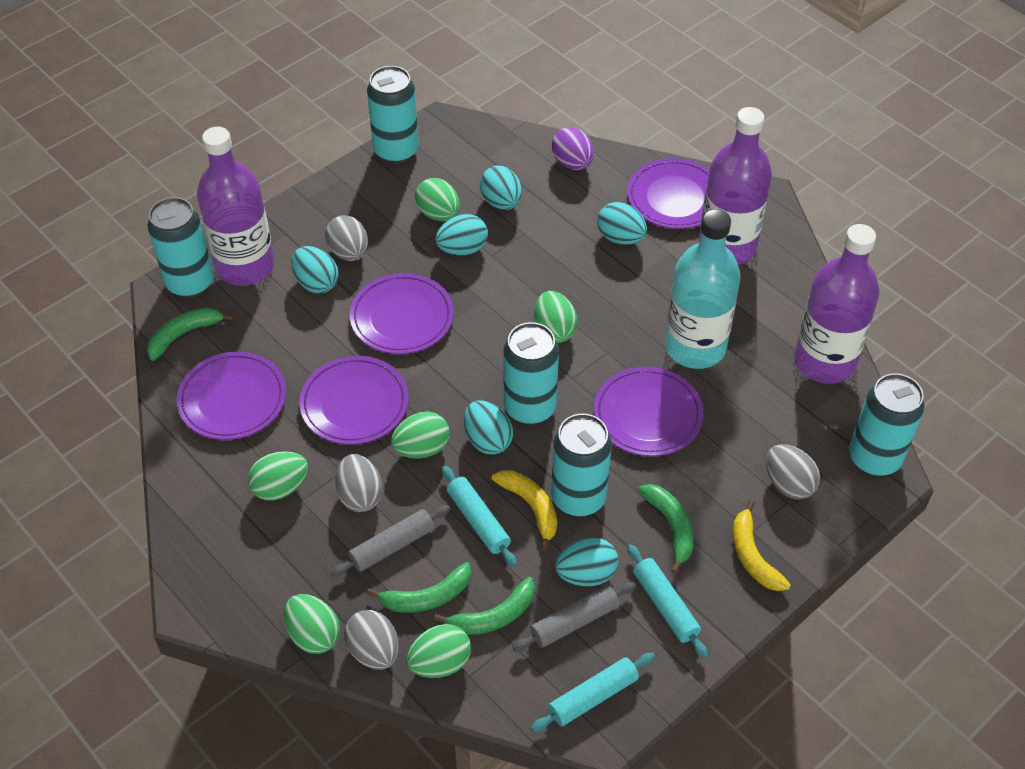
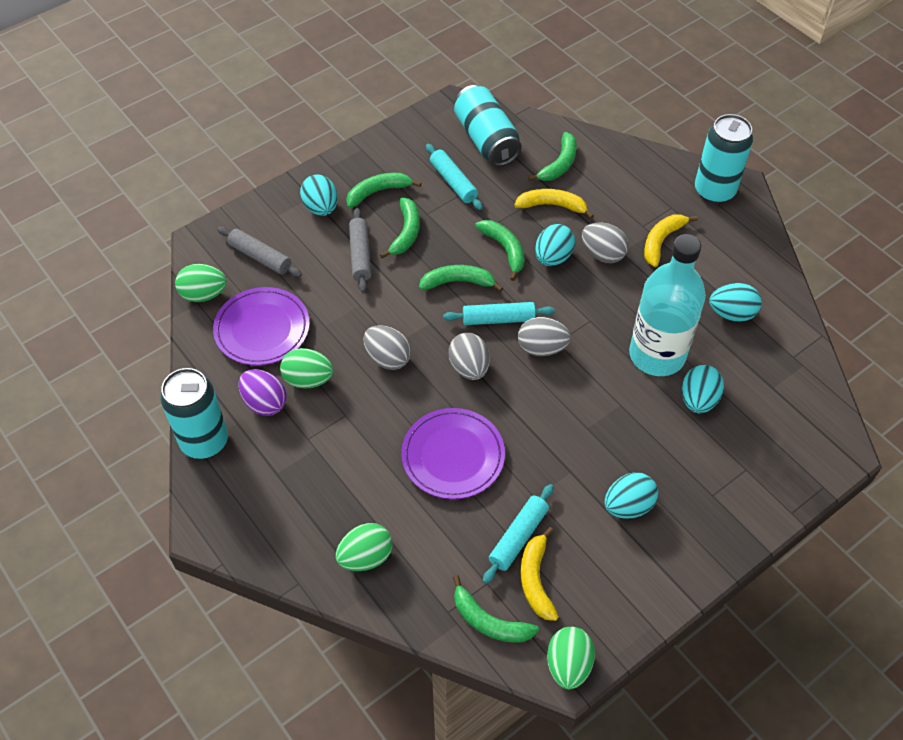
green banana: 4 -> 6
green egg: 6 -> 4
purple bottle: 3 -> 0
purple plate: 5 -> 2
turquoise can: 5 -> 3
turquoise egg: 6 -> 5
yellow banana: 2 -> 3

